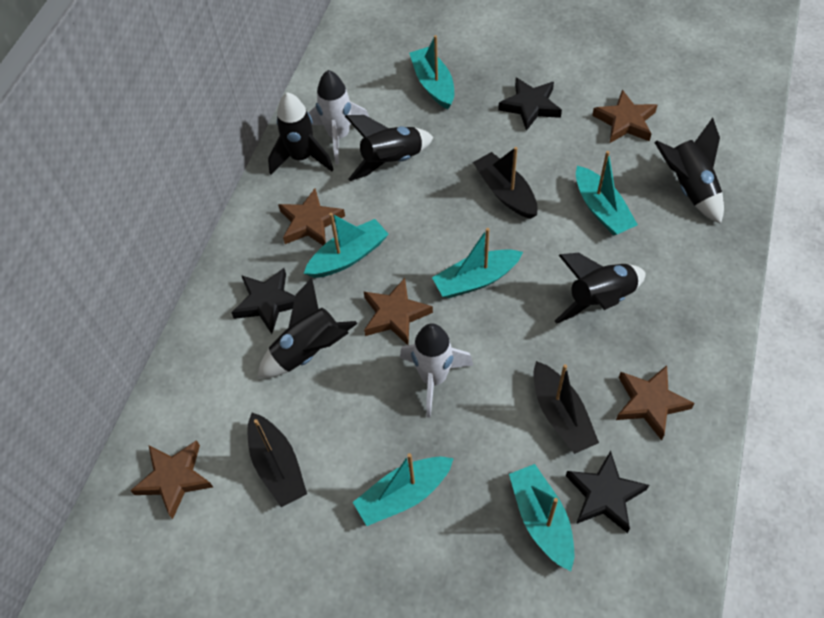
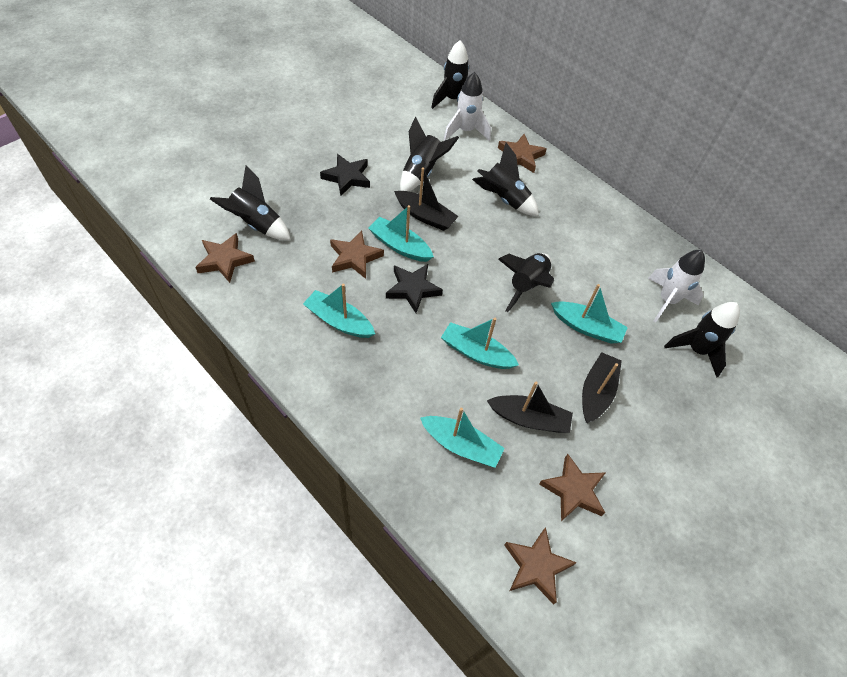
black rocket: 5 -> 6
black star: 3 -> 2
turquoise boat: 6 -> 5

